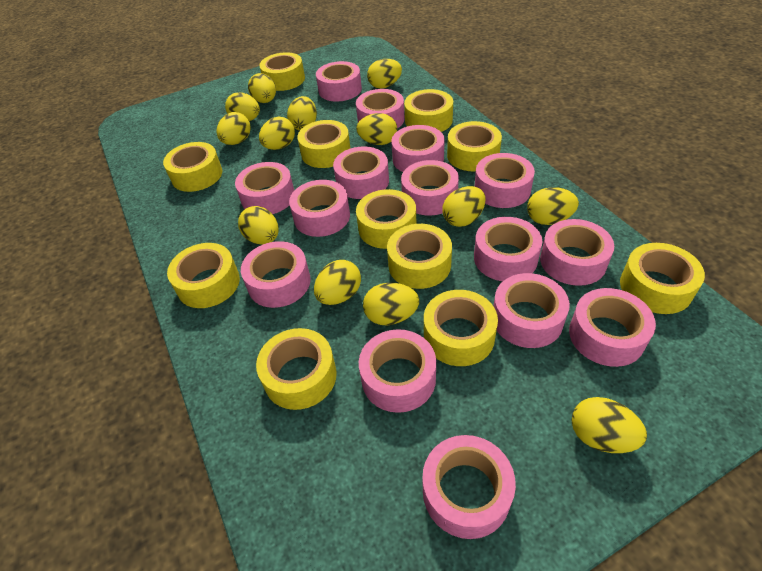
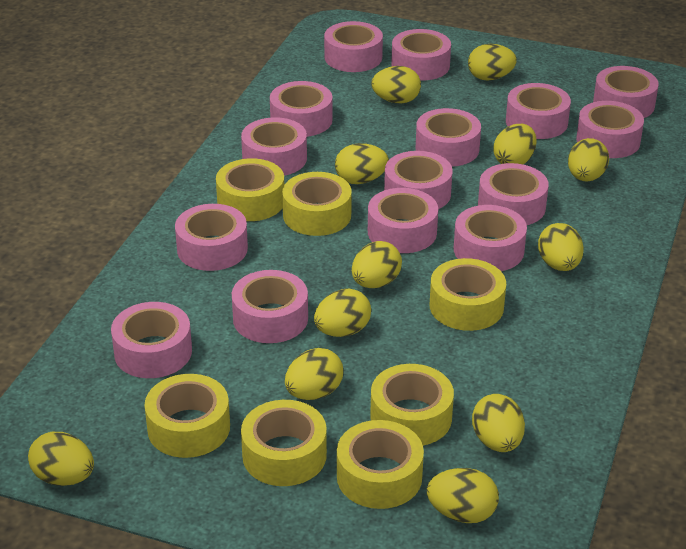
yellow egg: 13 -> 12
yellow tape: 11 -> 7

